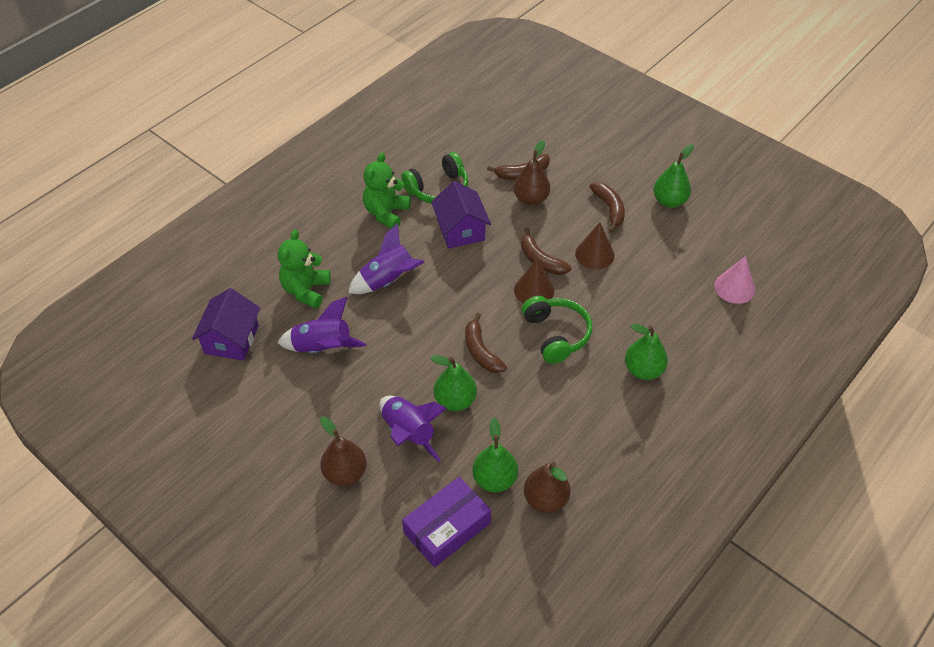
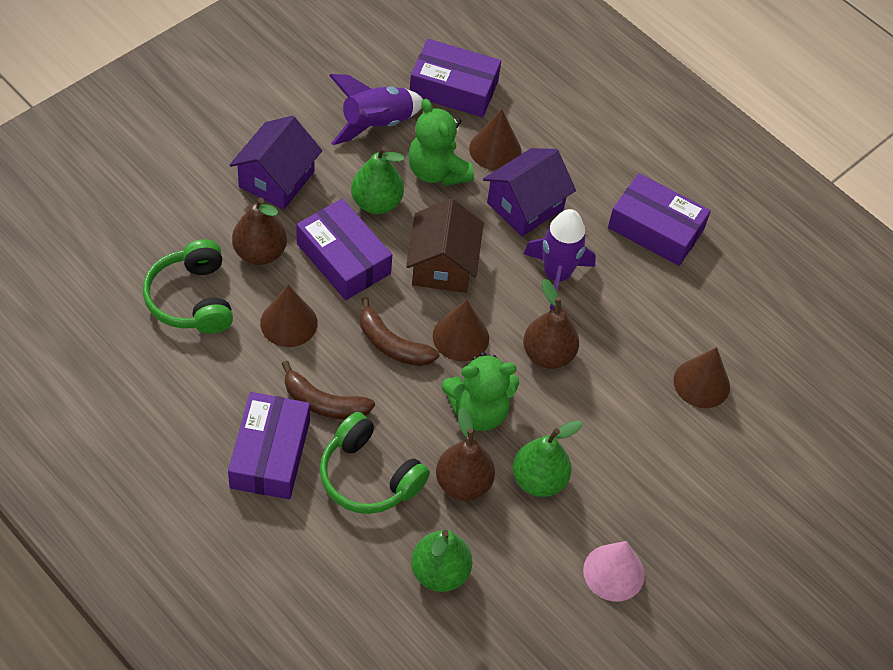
brown banana: 4 -> 2
brown cone: 2 -> 4
brown house: 0 -> 1
green pear: 4 -> 3
purple box: 1 -> 4
purple rocket: 3 -> 2

